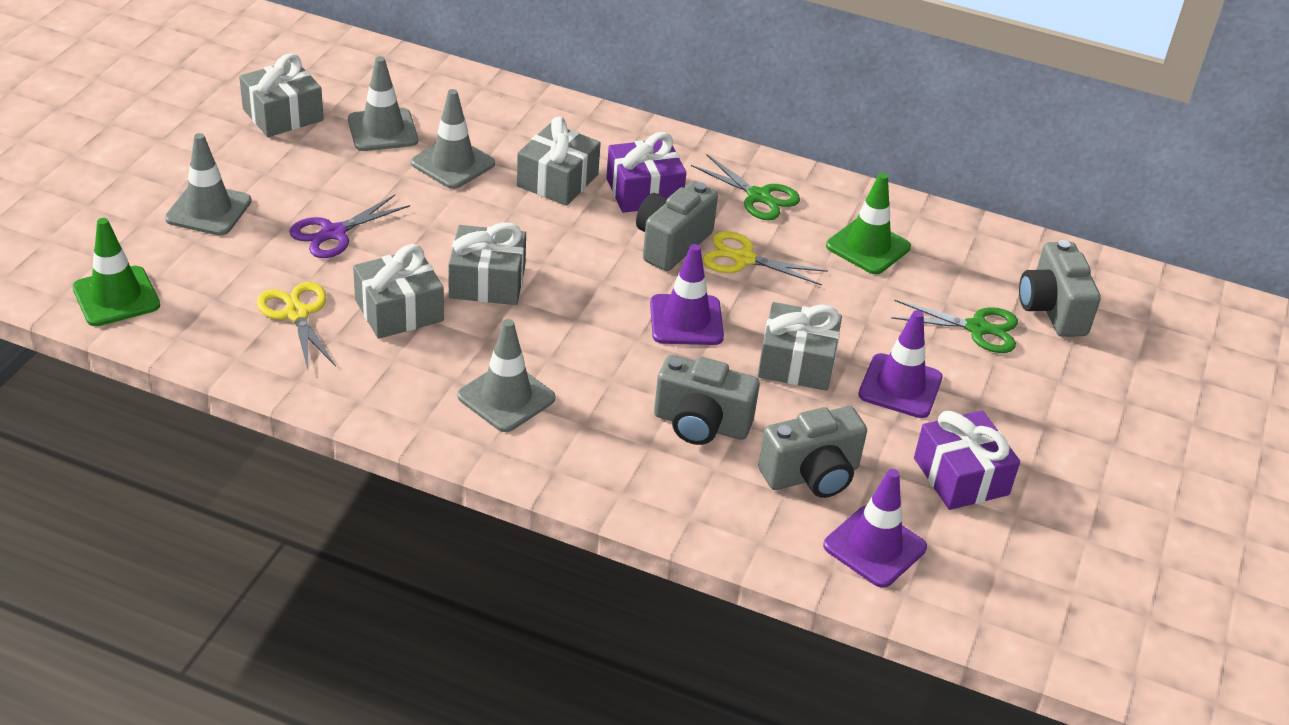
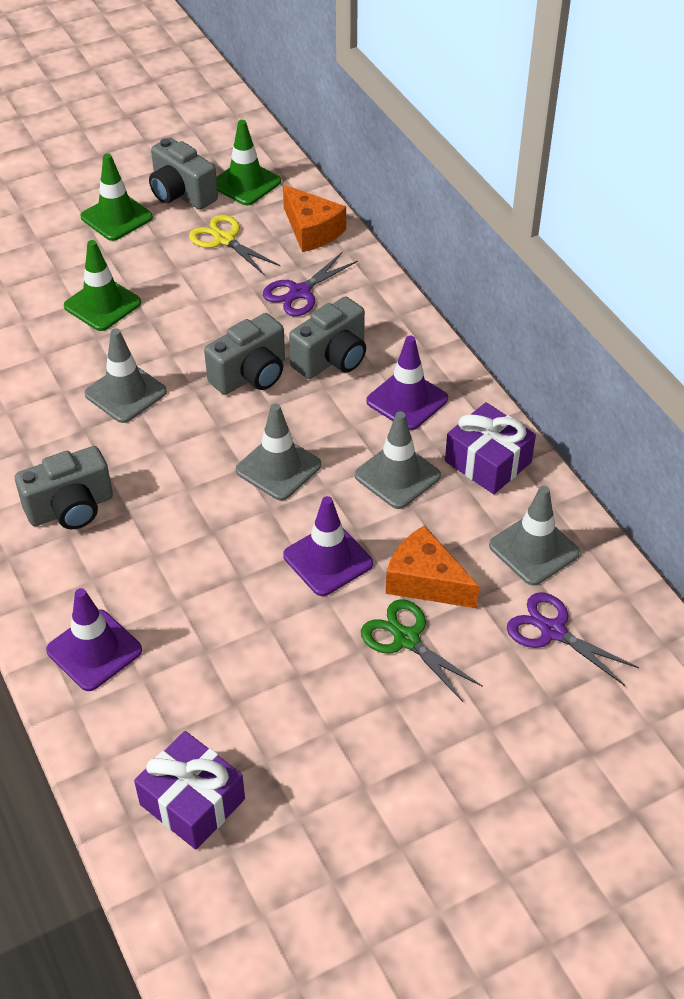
green scissors: 2 -> 1
green traffic cone: 2 -> 3
grey gift: 5 -> 0
orange cheese: 0 -> 2
purple scissors: 1 -> 2
yellow scissors: 2 -> 1

